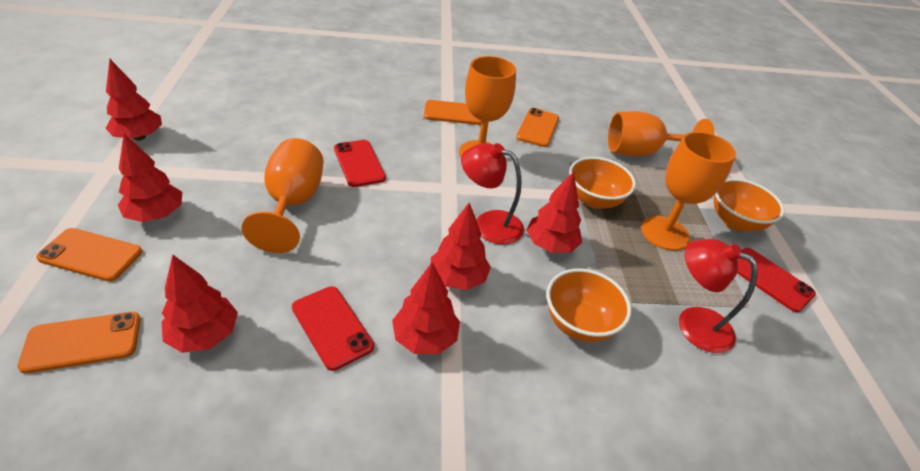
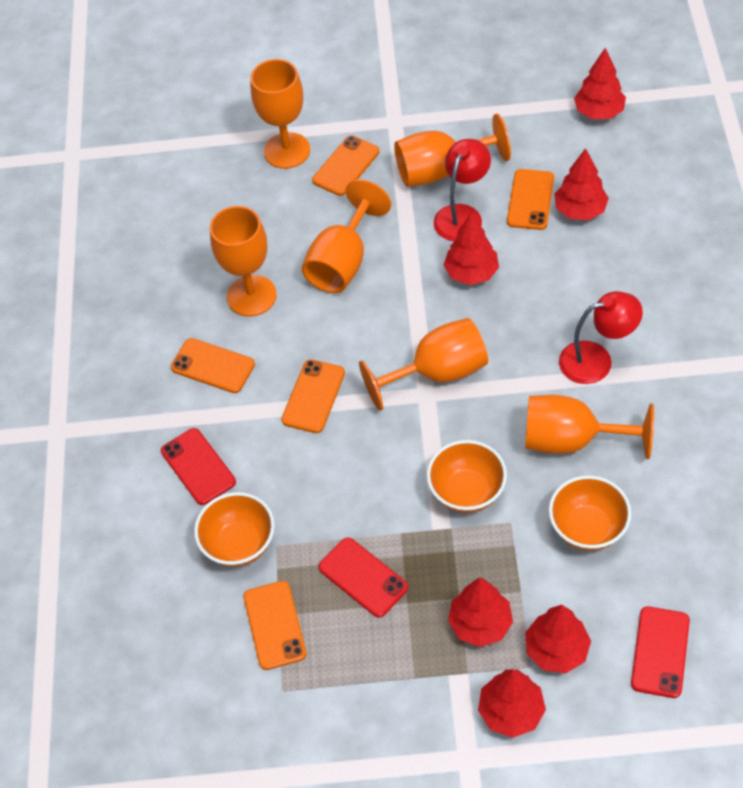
orange goblet: 4 -> 6
orange phone: 4 -> 5

